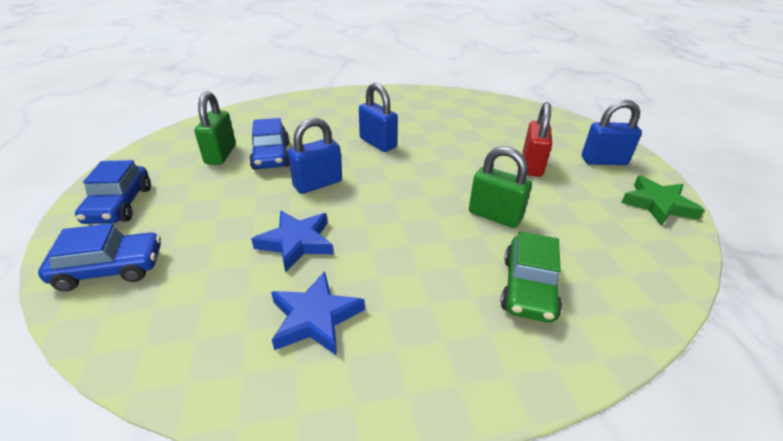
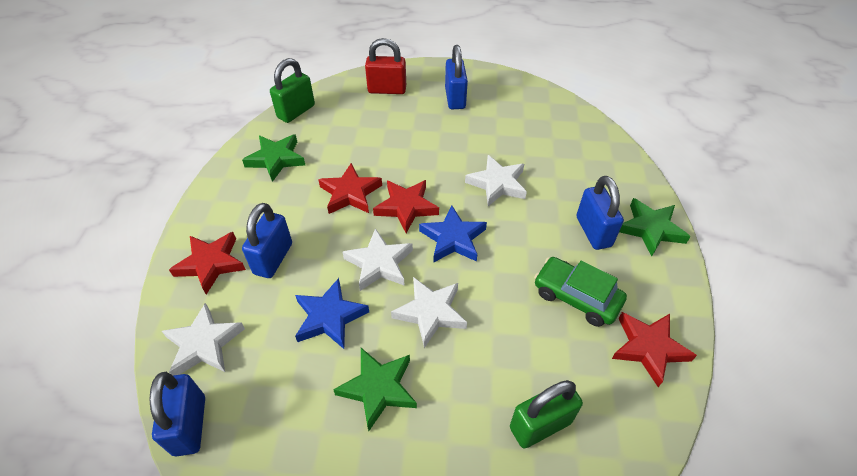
blue car: 3 -> 0
blue padlock: 3 -> 4
green star: 1 -> 3
red star: 0 -> 4
white star: 0 -> 4

